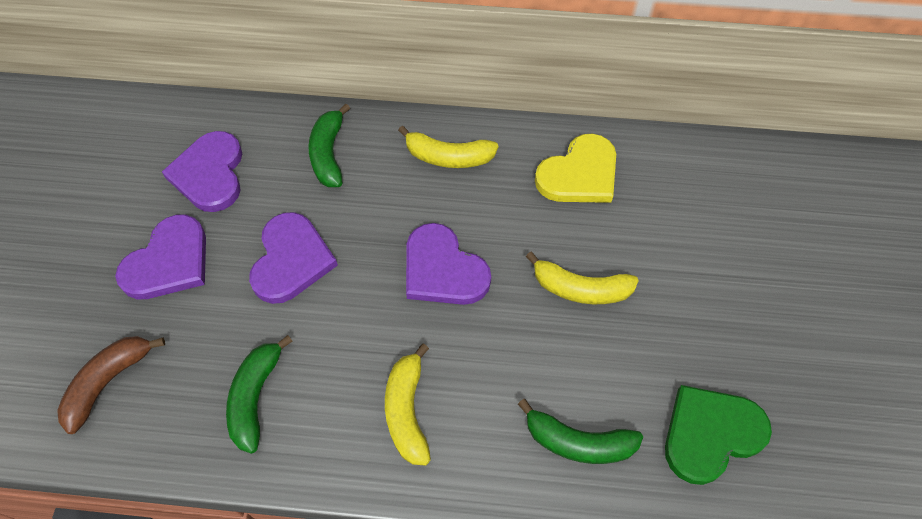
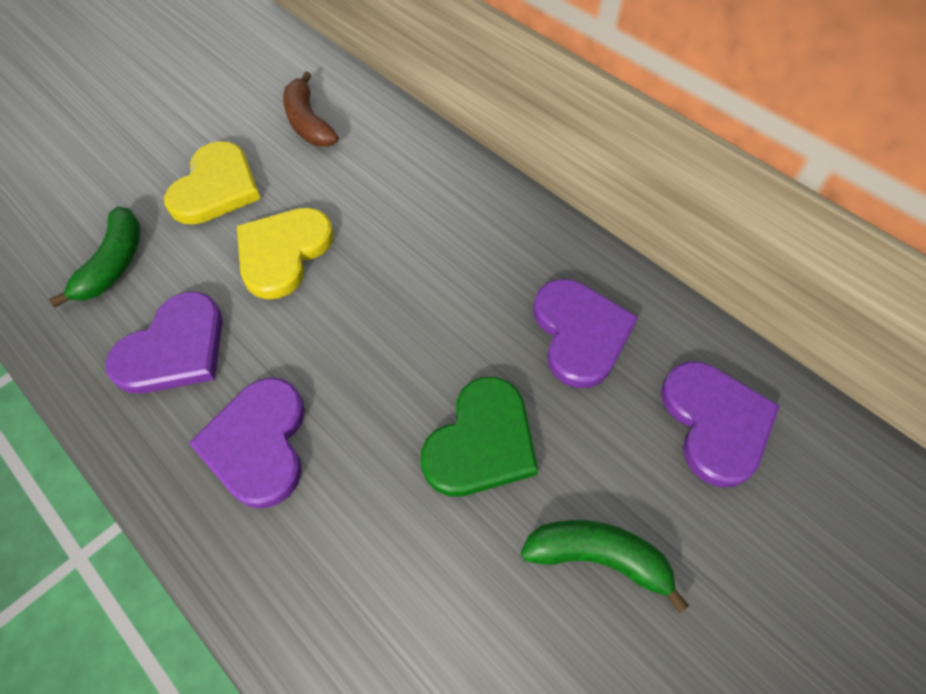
green banana: 3 -> 2
yellow banana: 3 -> 0
yellow heart: 1 -> 2

